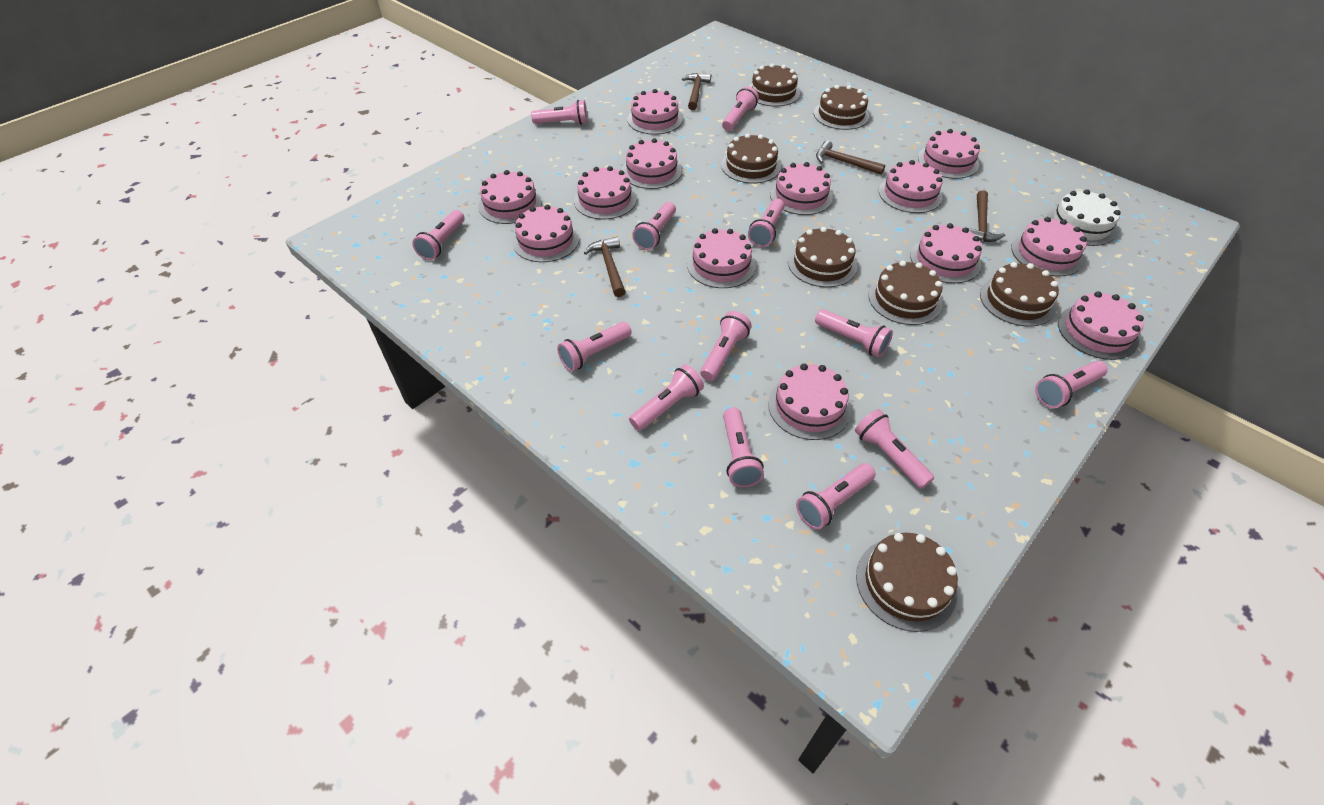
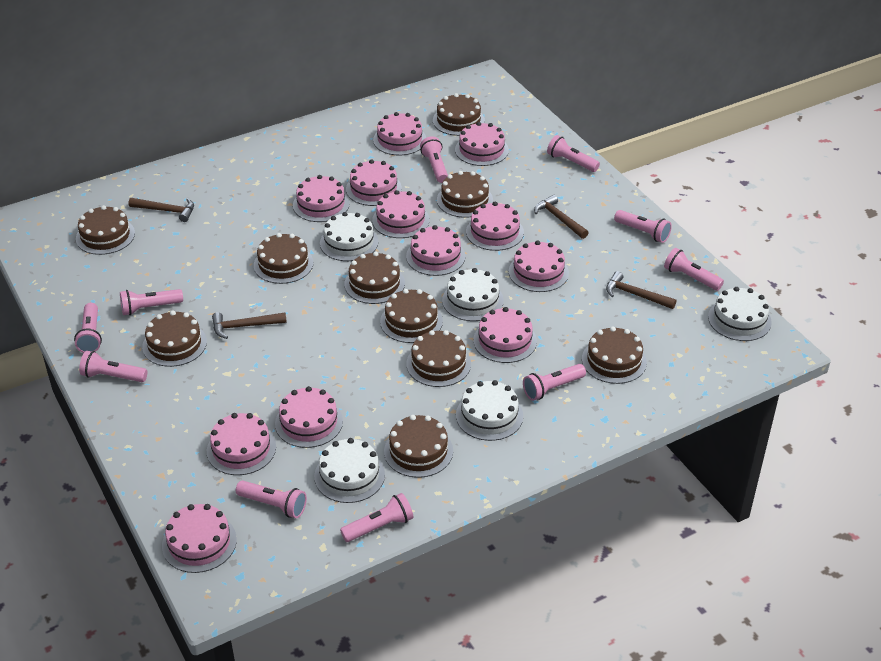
brown cake: 7 -> 10
pink cake: 13 -> 12
pink flashlight: 13 -> 10
white cake: 1 -> 5

